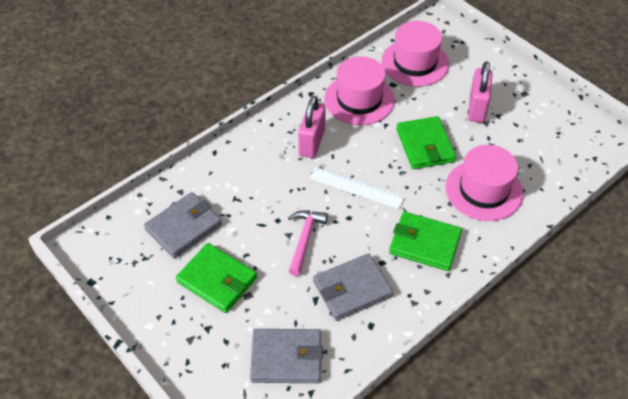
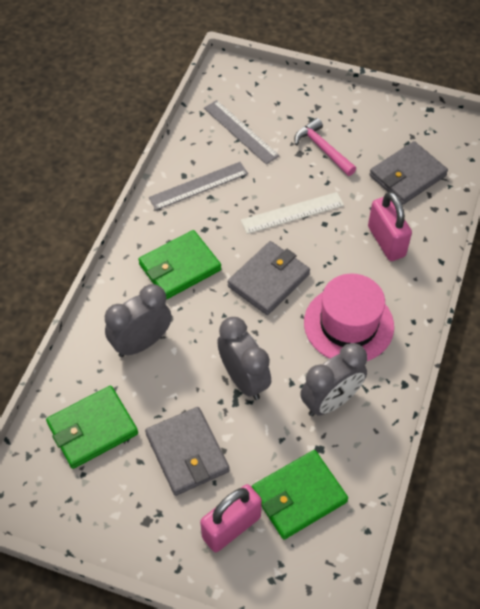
grey clock: 0 -> 3
grey ruler: 0 -> 2
pink hat: 3 -> 1

